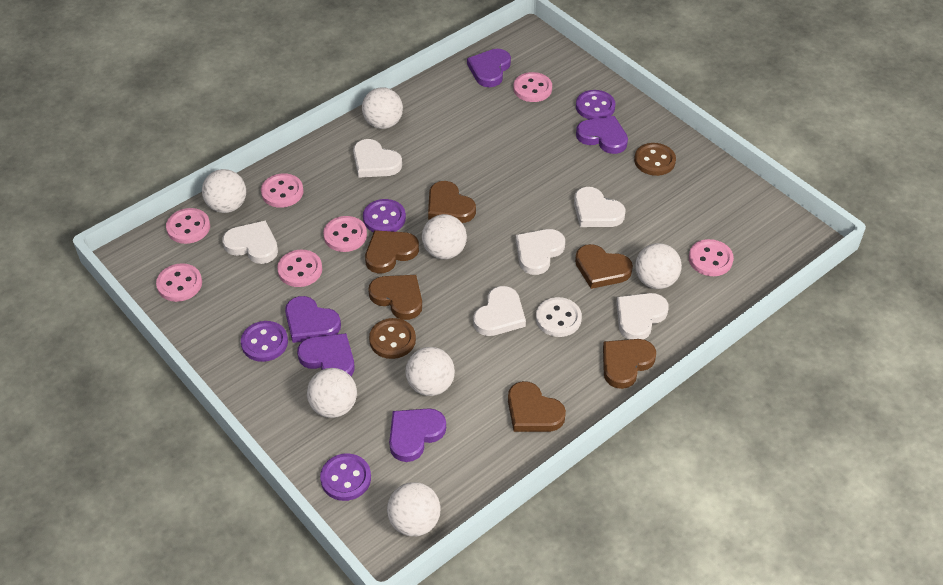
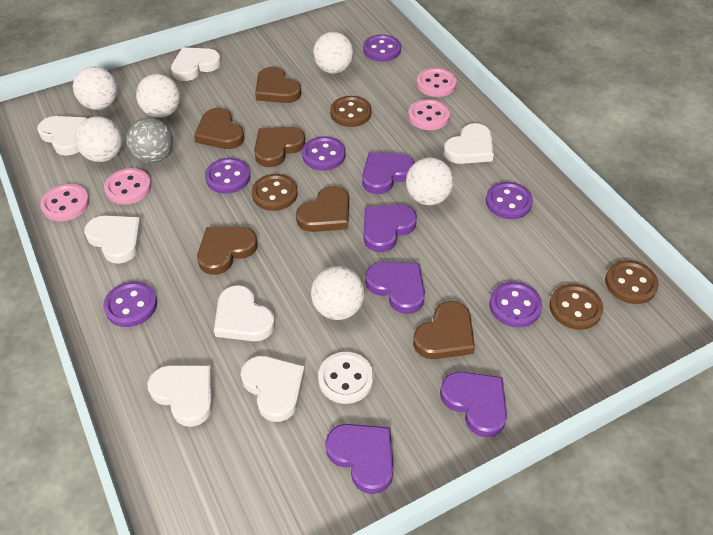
brown button: 2 -> 4
grey ball: 0 -> 1
pink button: 7 -> 4
purple button: 4 -> 6
white ball: 7 -> 6
white heart: 6 -> 7

